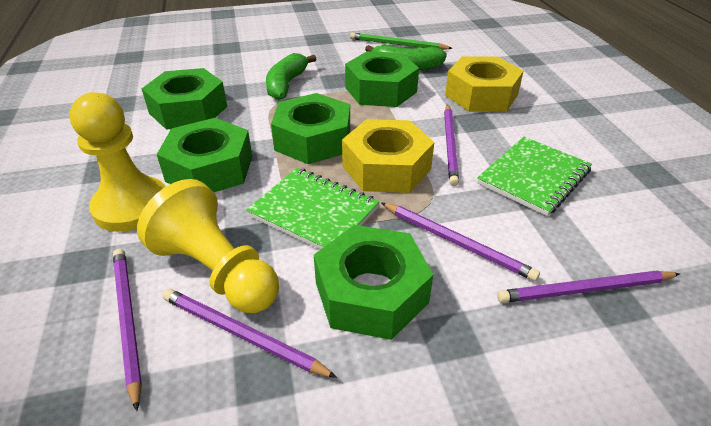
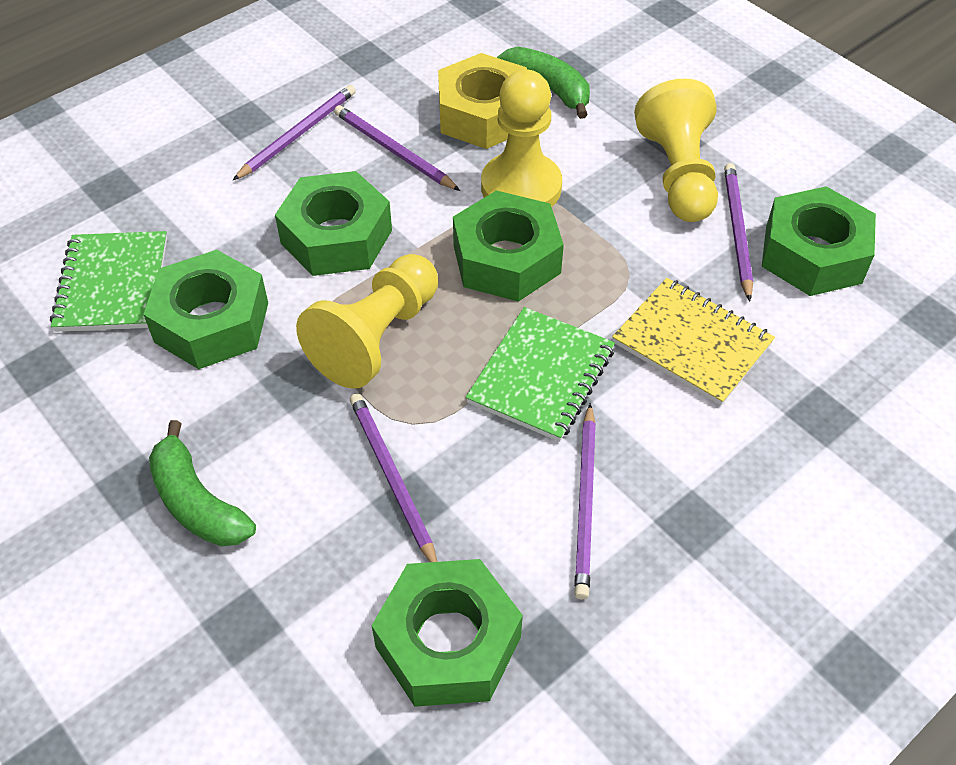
green pencil: 1 -> 0
yellow notebook: 0 -> 1
yellow nut: 2 -> 1
yellow pawn: 2 -> 3

